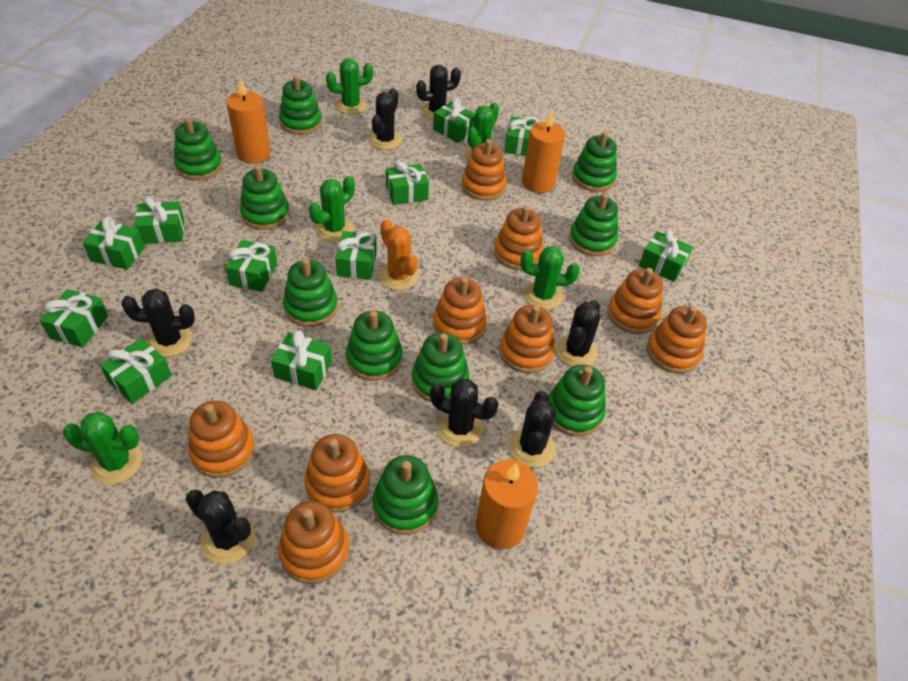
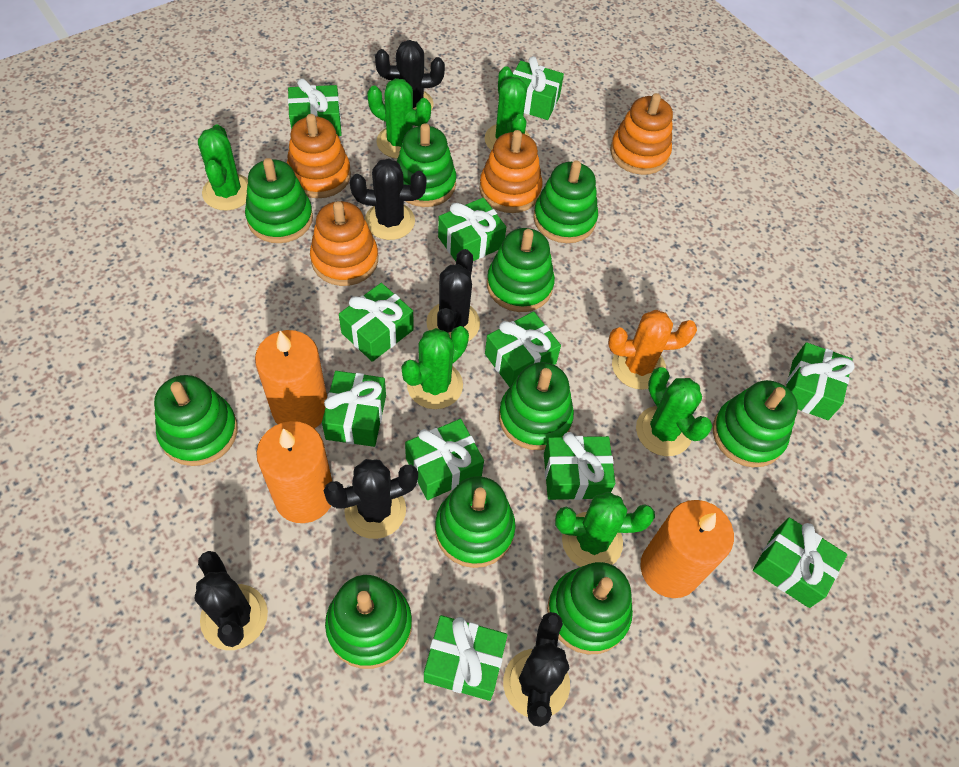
black cactus: 7 -> 6
green cactus: 5 -> 6
orange stacking toy: 9 -> 4

